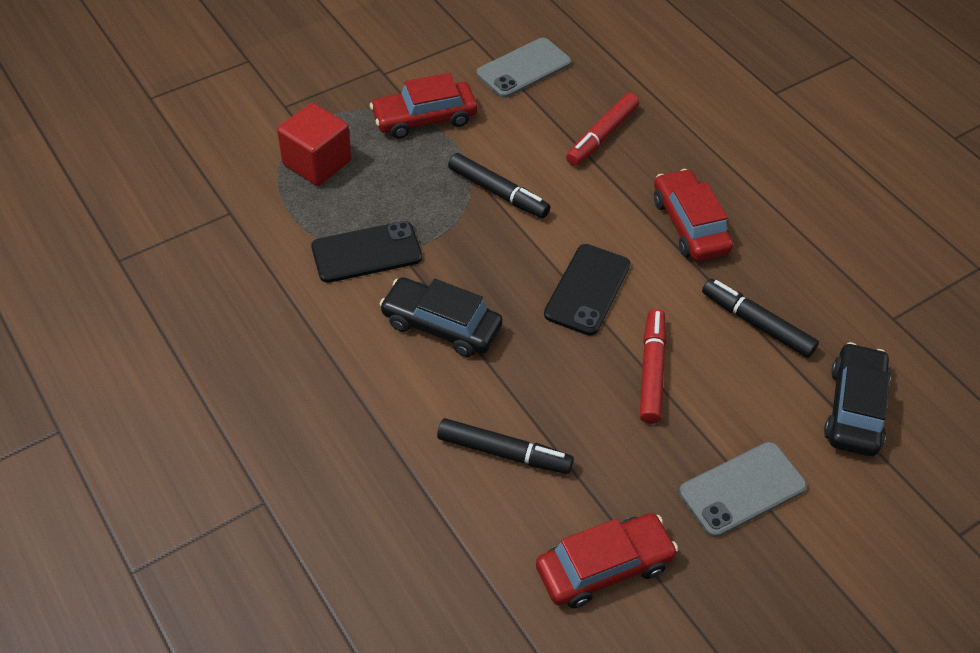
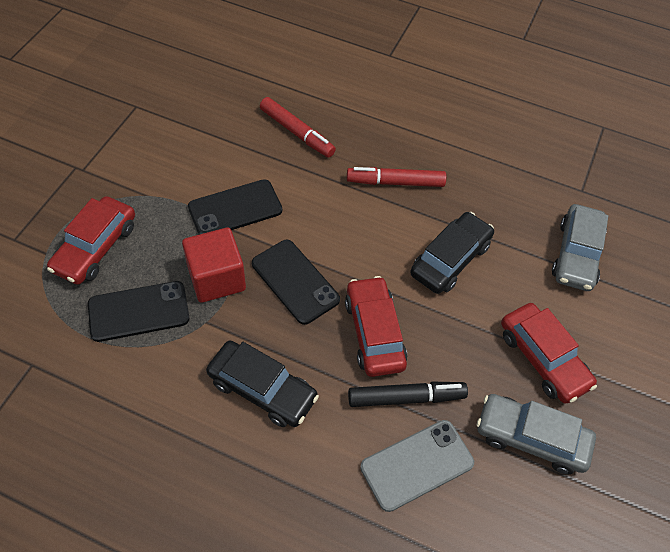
black marker: 3 -> 1
black phone: 2 -> 3
grey car: 0 -> 2
grey phone: 2 -> 1

